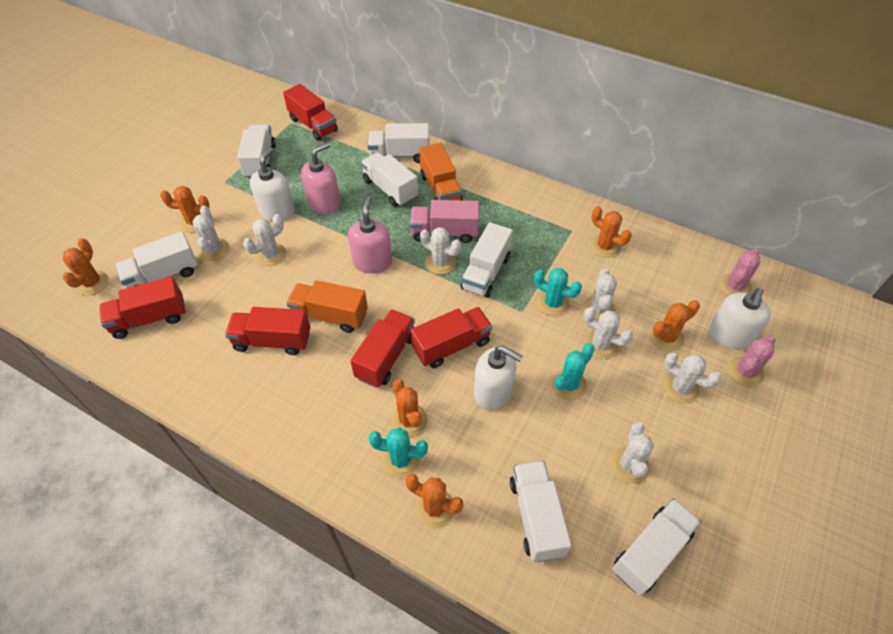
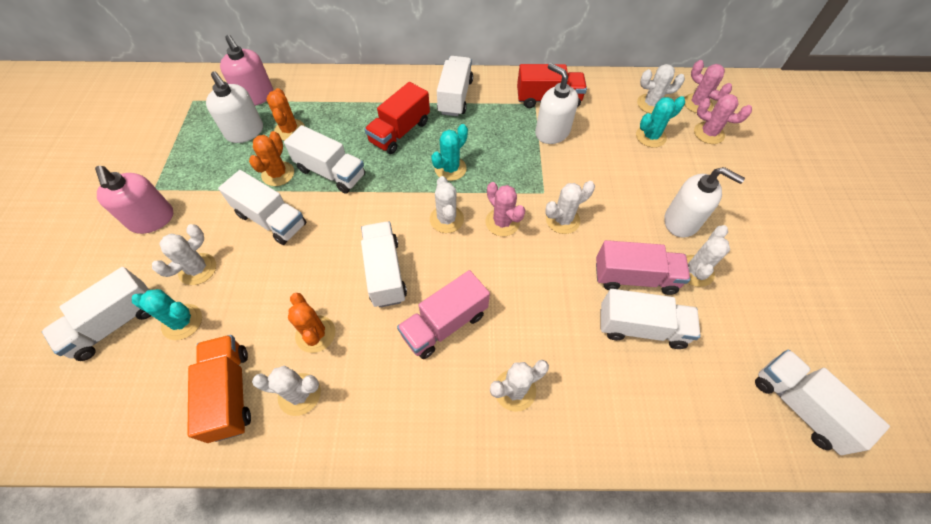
orange cactus: 6 -> 3
orange truck: 2 -> 1
pink cactus: 2 -> 3
pink truck: 1 -> 2
red truck: 5 -> 2

